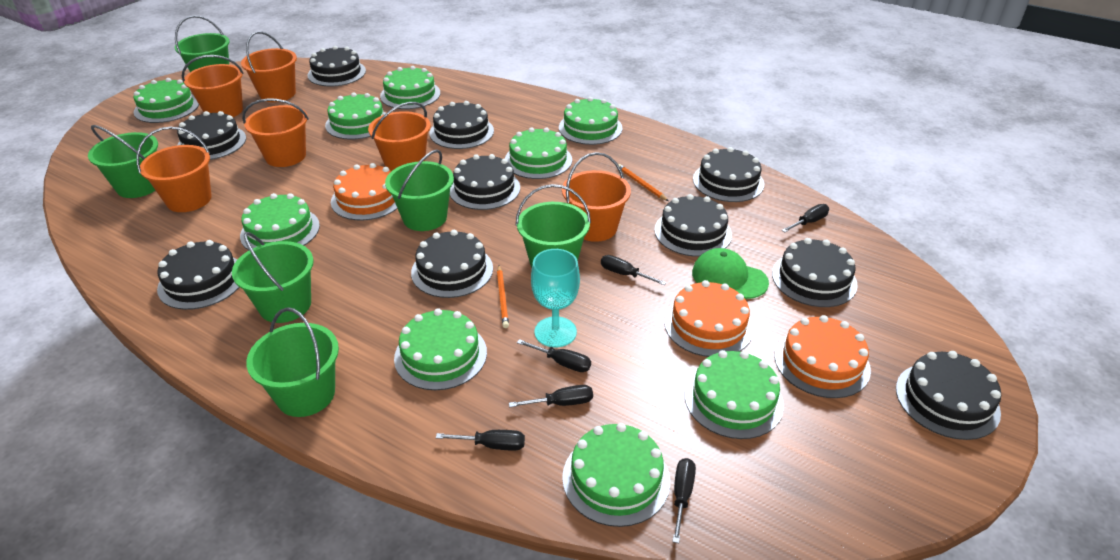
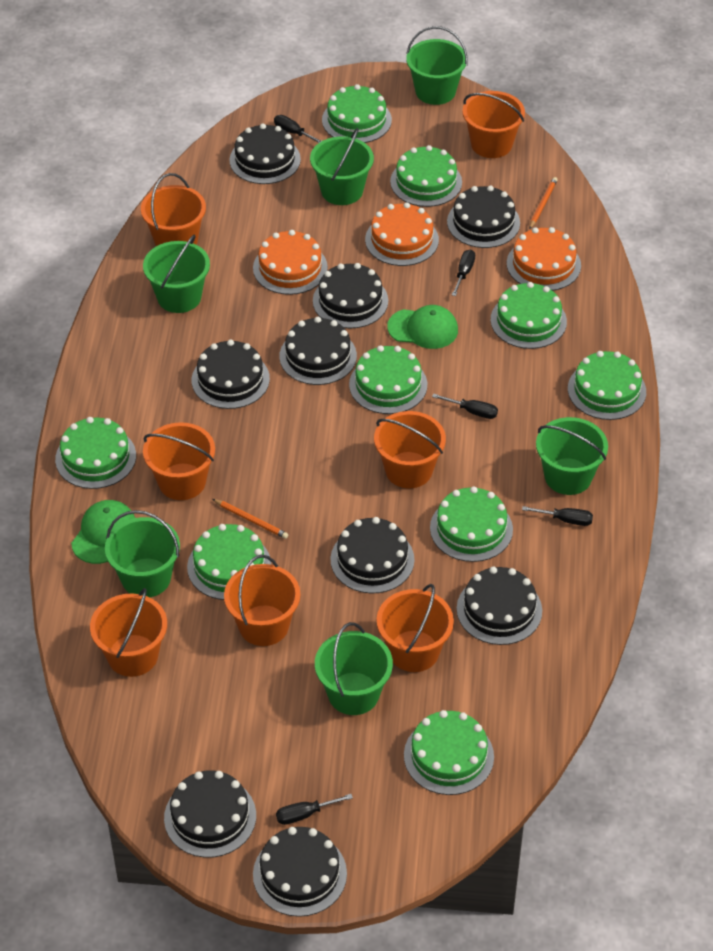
black cake: 10 -> 9
black screwdriver: 6 -> 5
green cap: 1 -> 2
orange bucket: 6 -> 7
turquoise goblet: 1 -> 0

